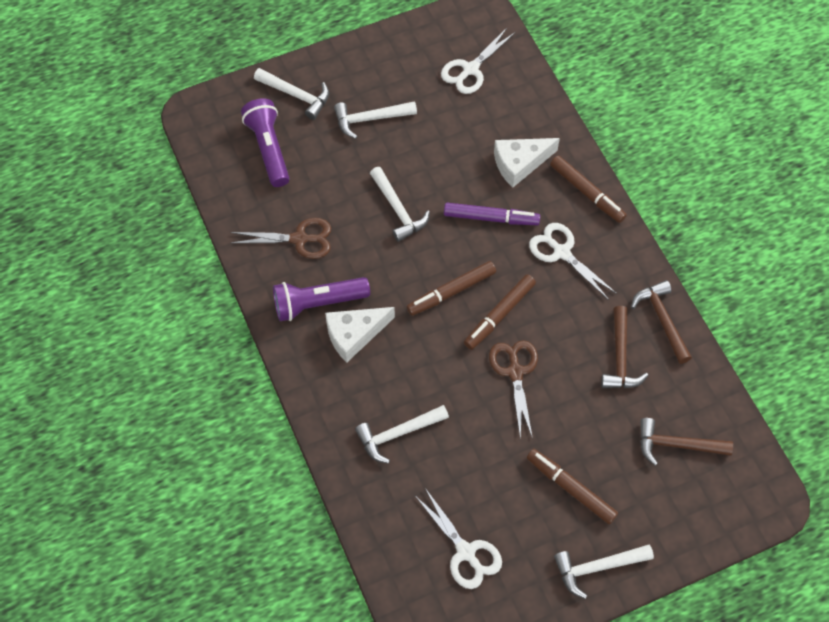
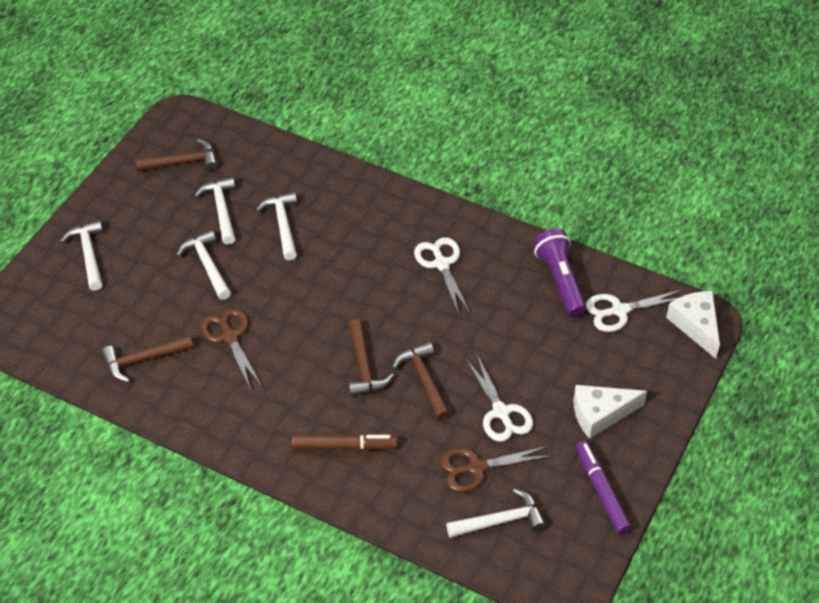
brown hammer: 3 -> 4
brown marker: 4 -> 1
purple flashlight: 2 -> 1

